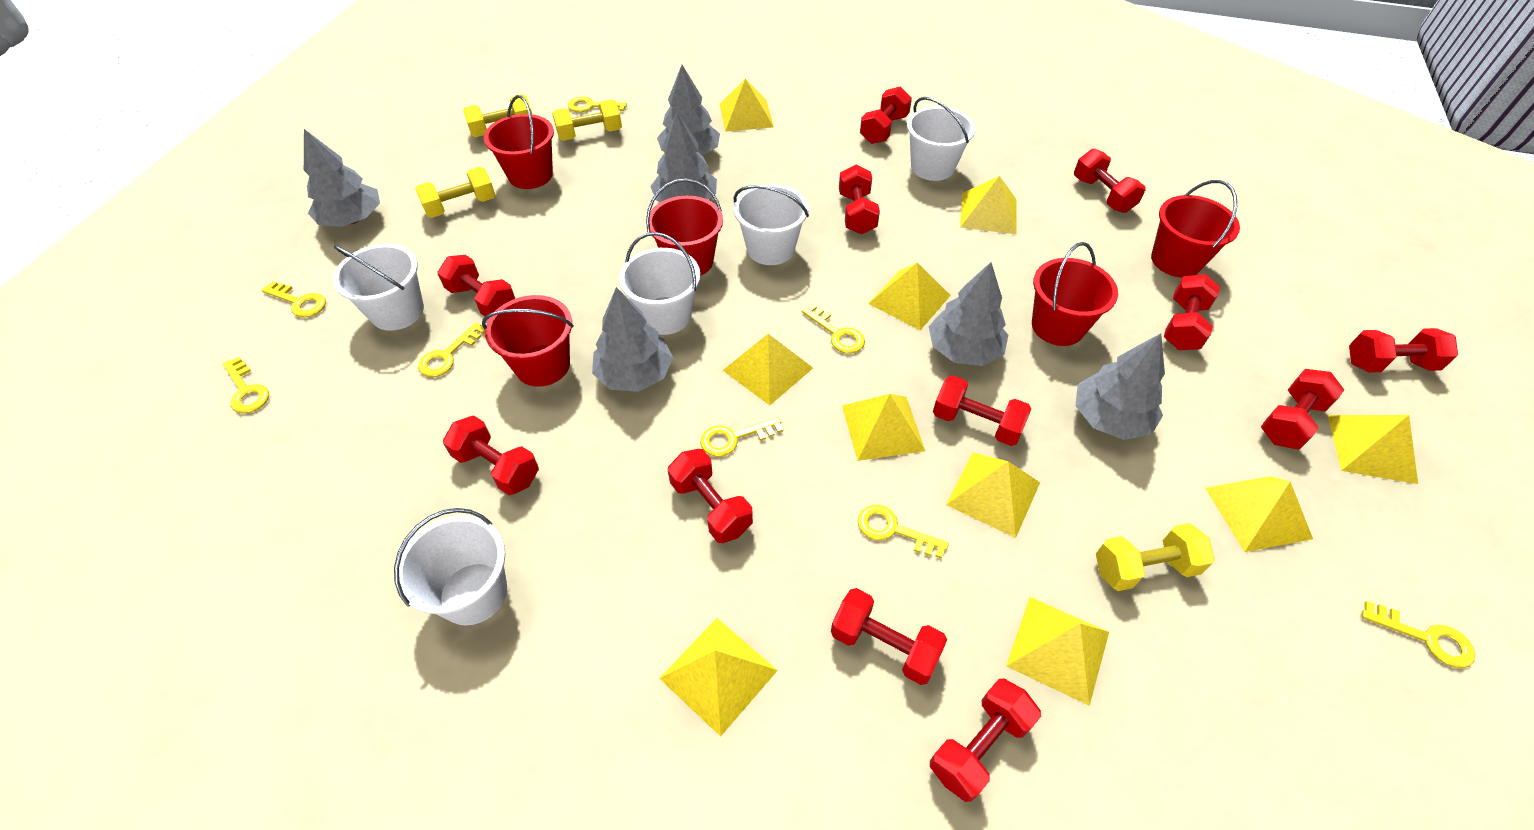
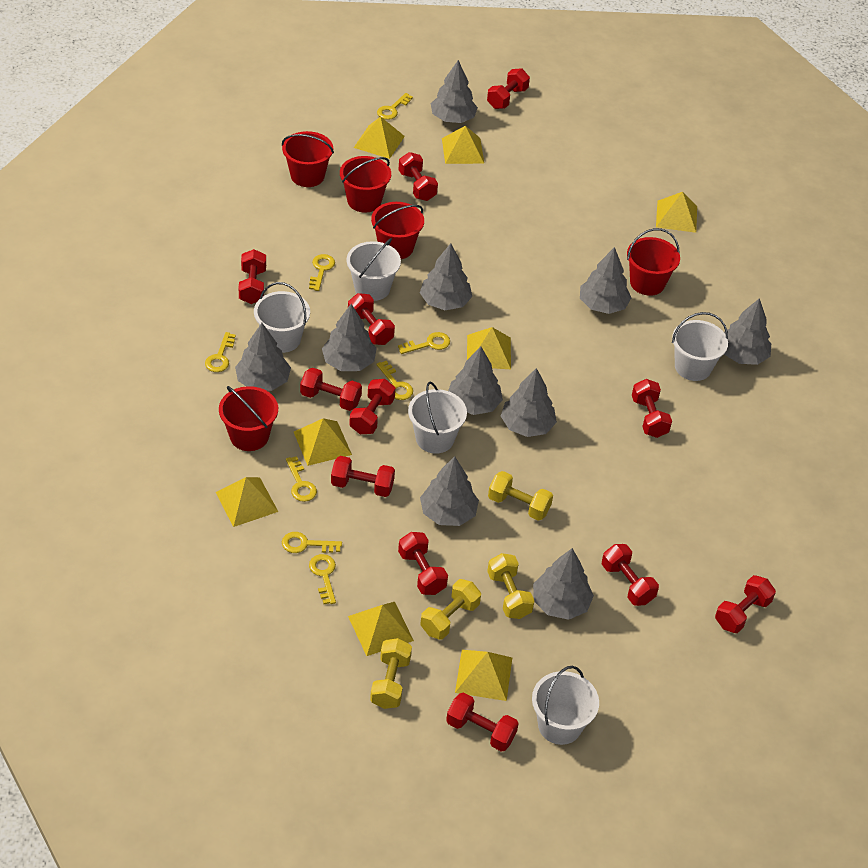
grey tree: 6 -> 10
yellow pyramid: 10 -> 8

